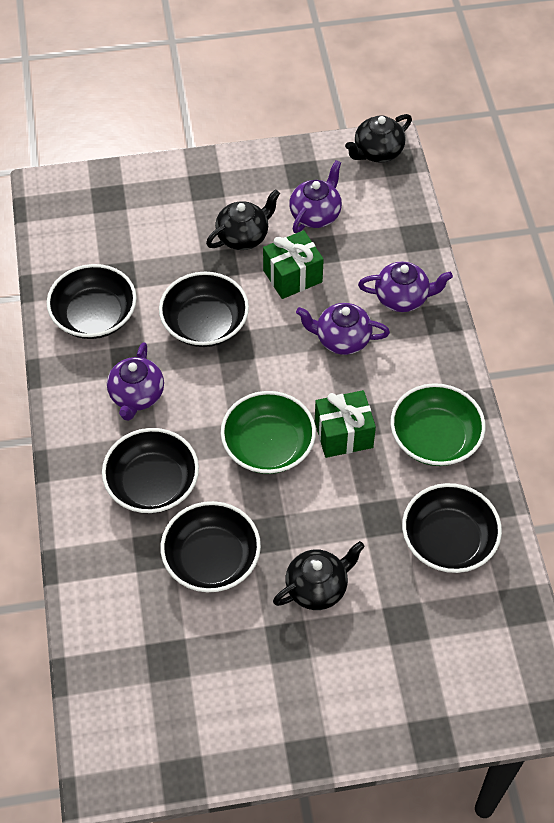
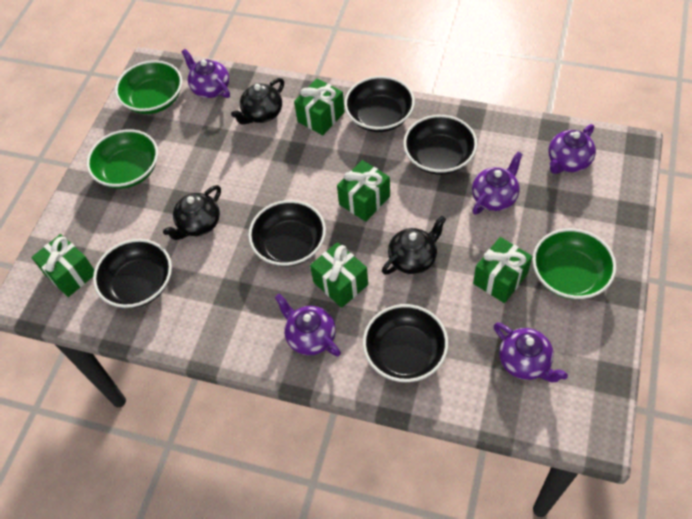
green bowl: 2 -> 3
green gift: 2 -> 5
purple teapot: 4 -> 5

